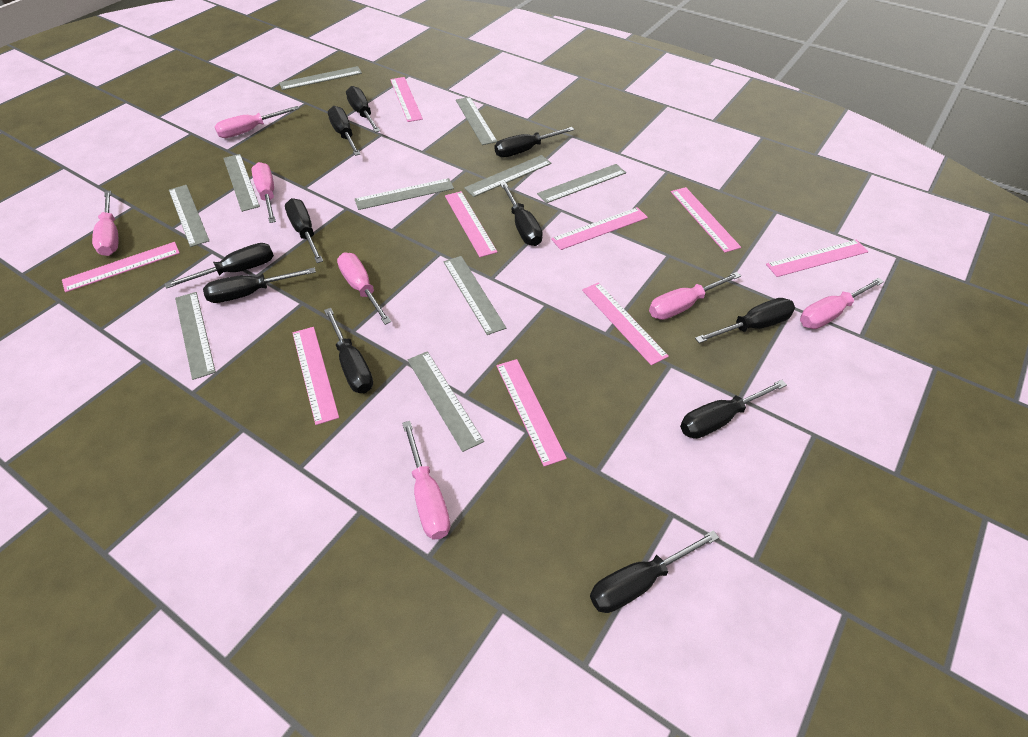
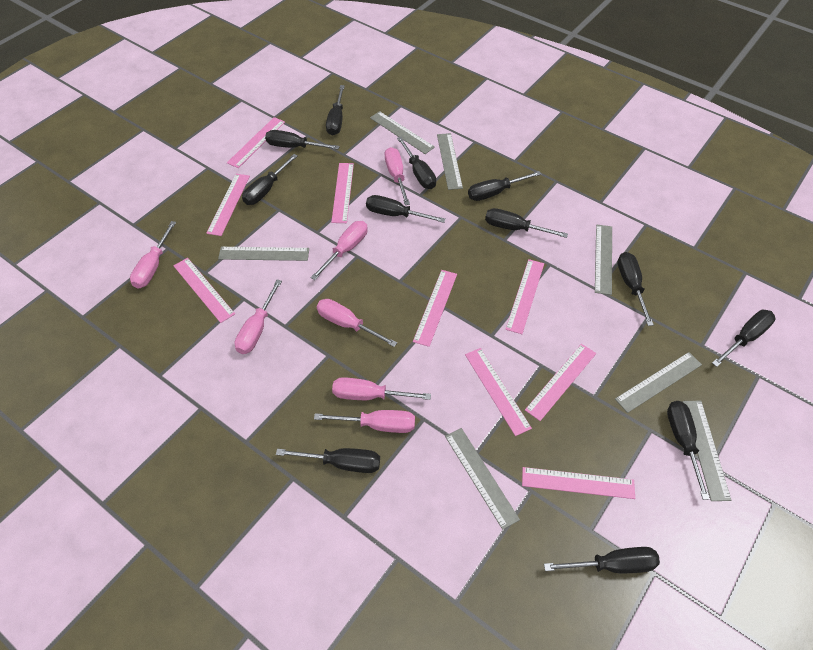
black screwdriver: 11 -> 12
grey ruler: 10 -> 7

